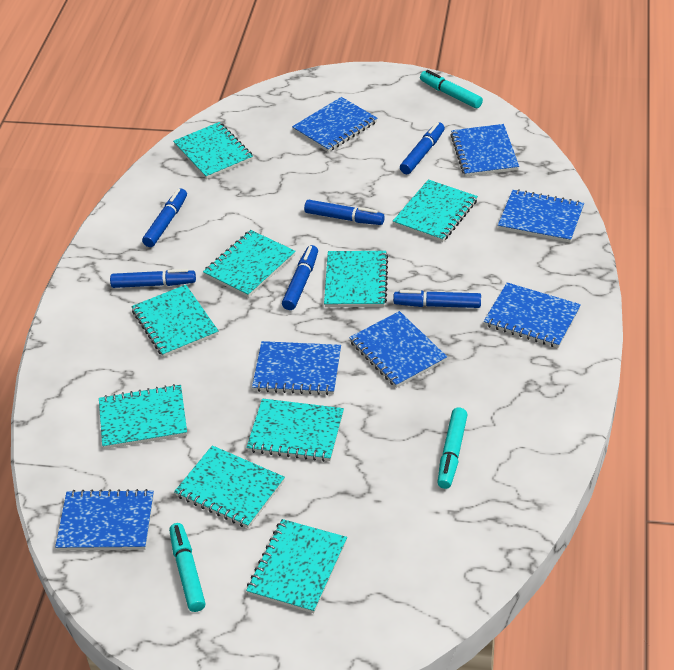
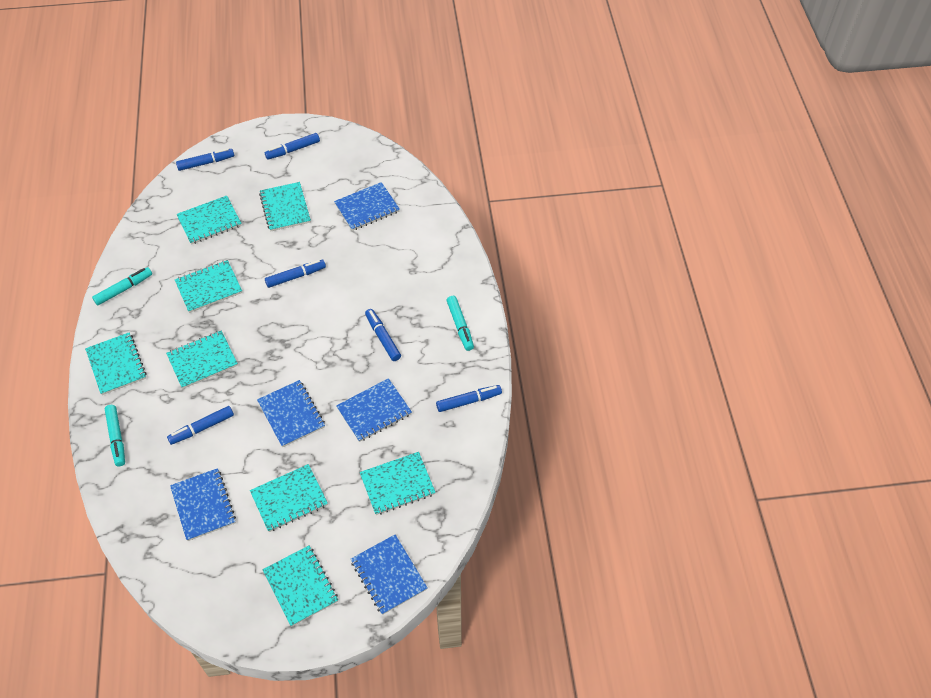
blue notebook: 7 -> 5
turquoise notebook: 9 -> 8

